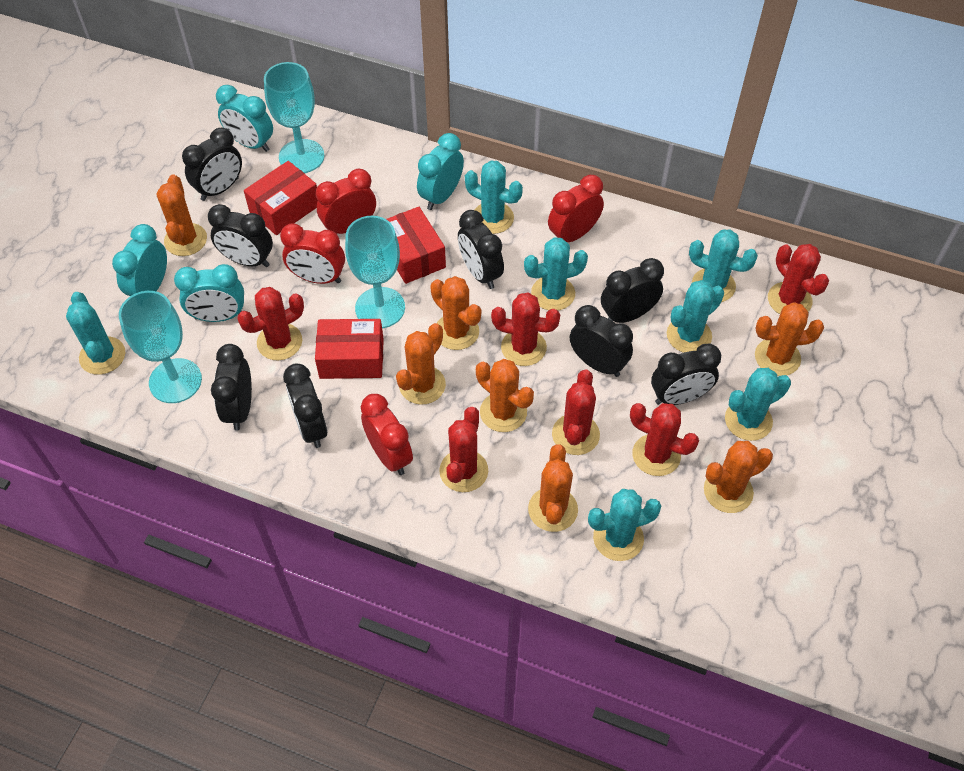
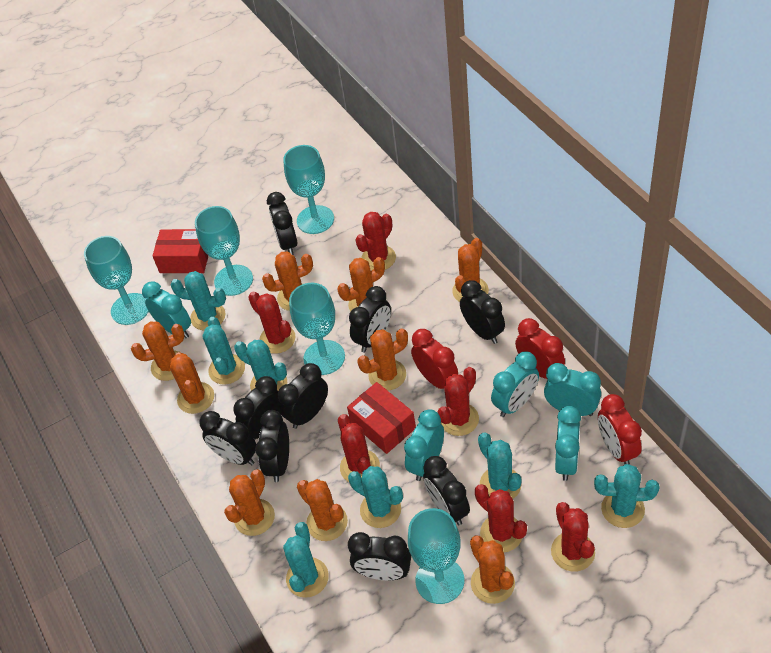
black clock: 8 -> 9
orange cactus: 7 -> 9
red box: 3 -> 2
red clock: 4 -> 3
turquoise clock: 4 -> 5
turquoise goblet: 3 -> 5

